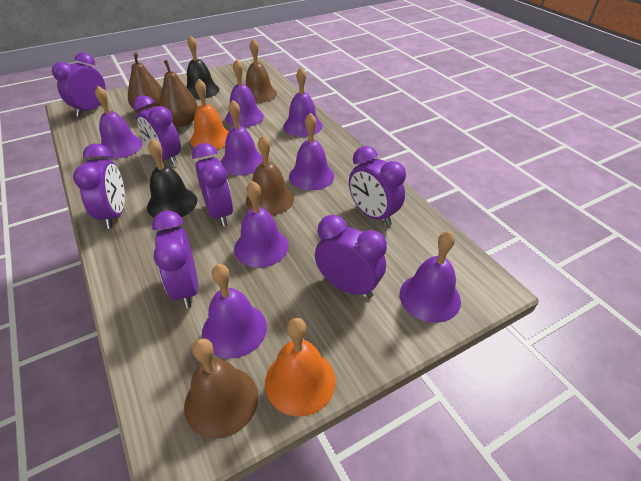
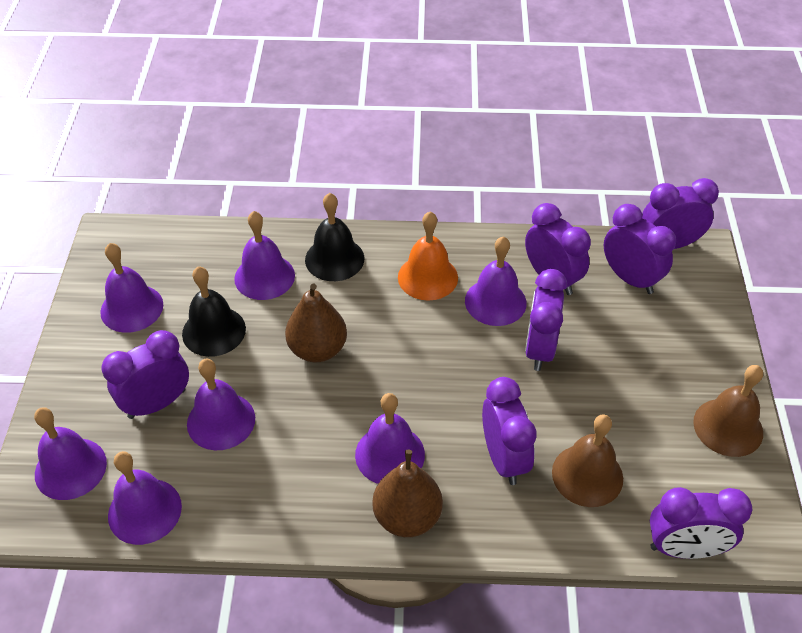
brown bell: 3 -> 2
orange bell: 2 -> 1
purple bell: 8 -> 7

